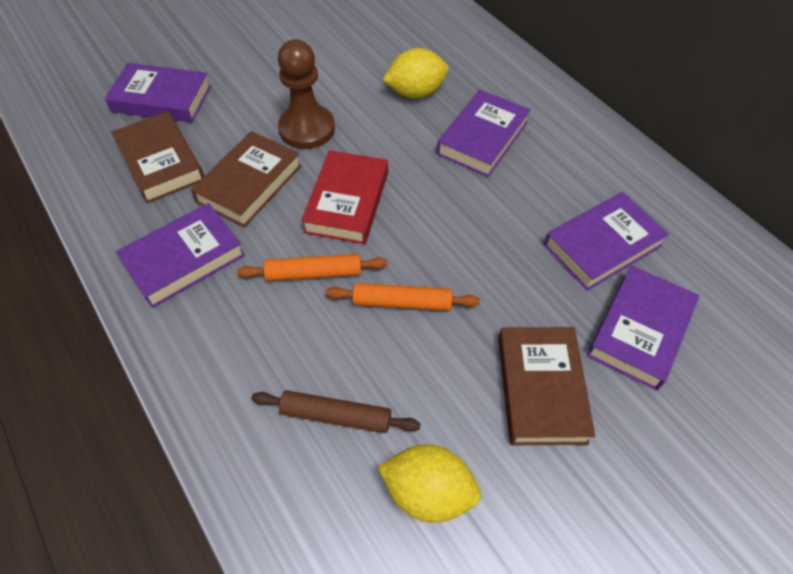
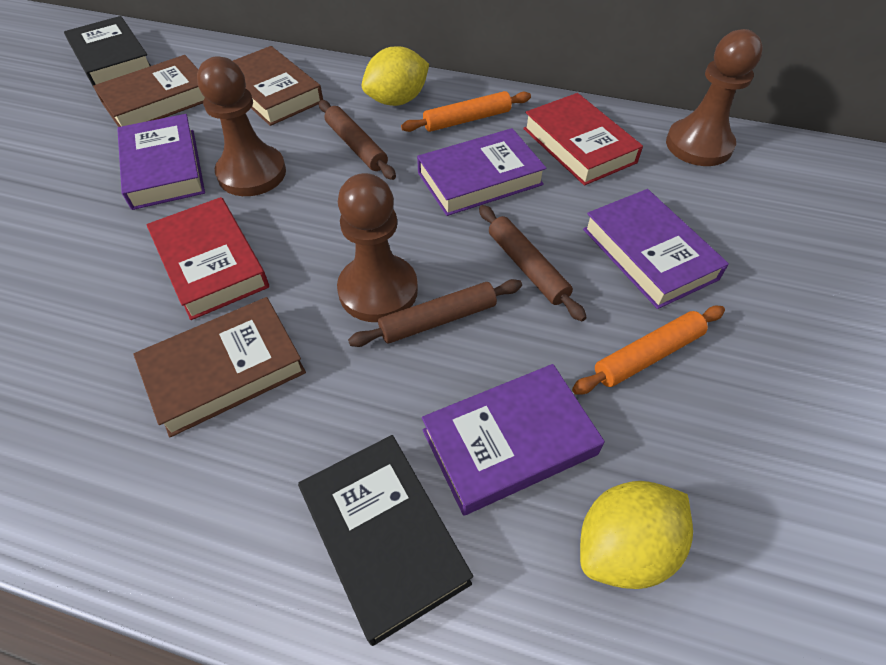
black book: 0 -> 2
brown pawn: 1 -> 3
brown rolling pin: 1 -> 3
purple book: 5 -> 4
red book: 1 -> 2

